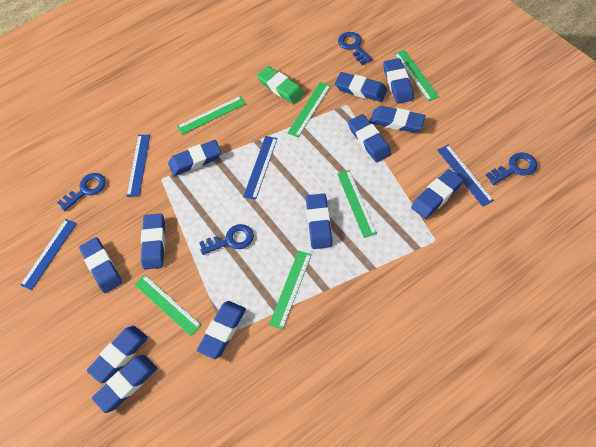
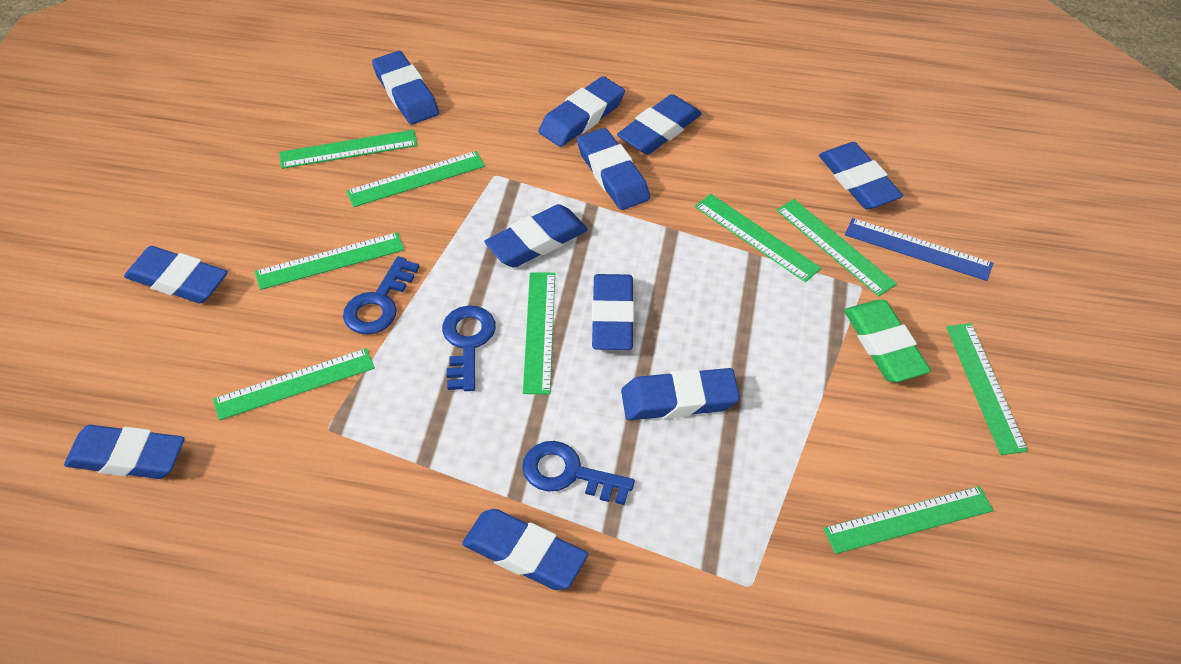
blue eraser: 12 -> 11
blue key: 4 -> 3
blue ruler: 4 -> 1
green ruler: 6 -> 9

